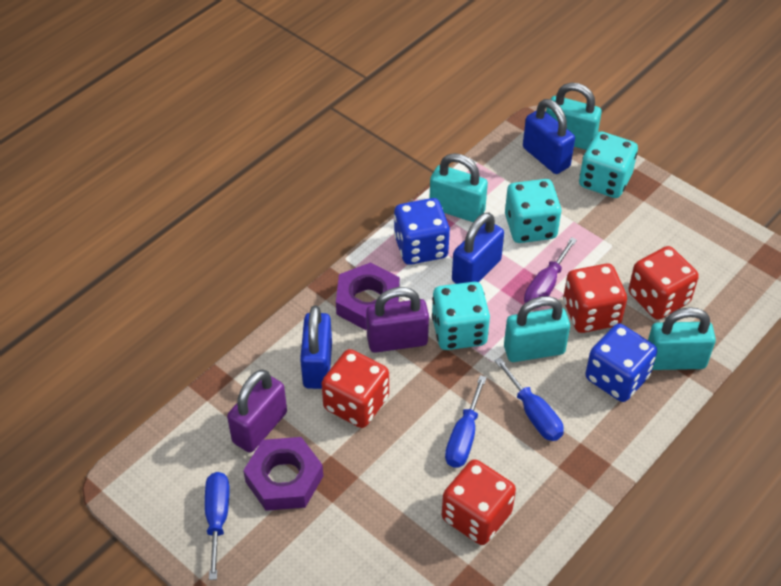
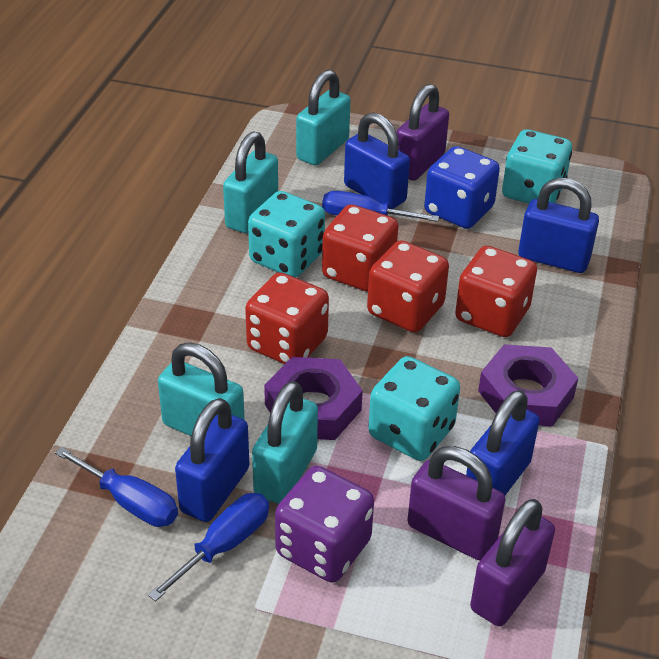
blue dice: 2 -> 1
blue padlock: 3 -> 4
purple dice: 0 -> 1
purple padlock: 2 -> 3
purple screwdriver: 1 -> 0

